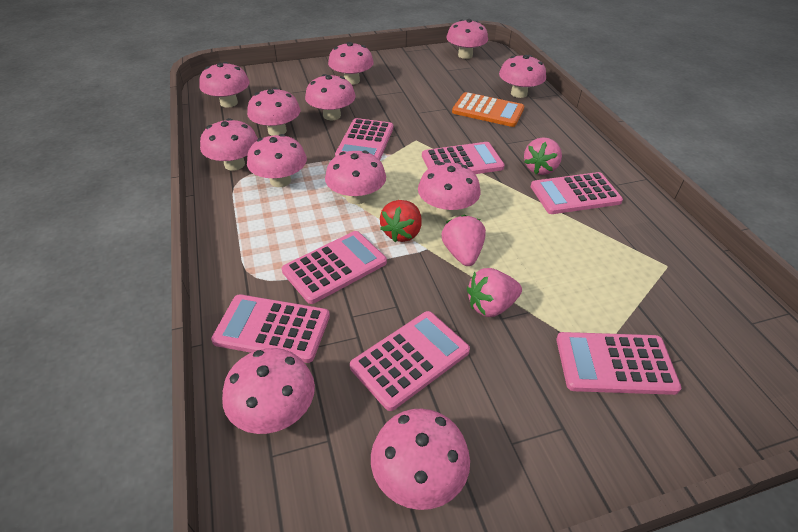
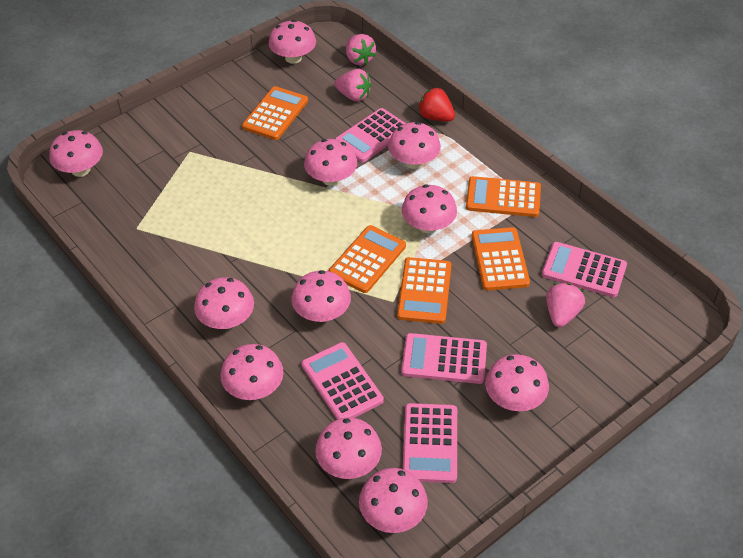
orange calculator: 1 -> 5
pink calculator: 7 -> 5
pink mushroom: 12 -> 11

